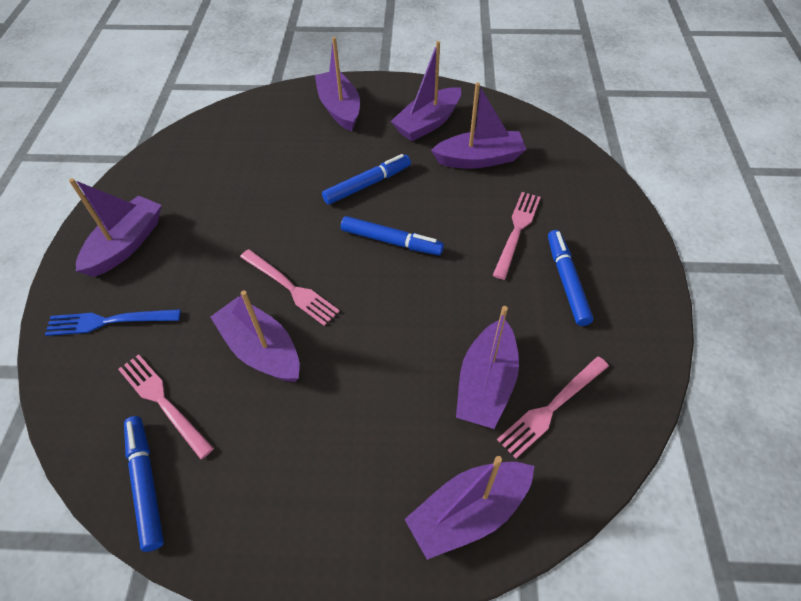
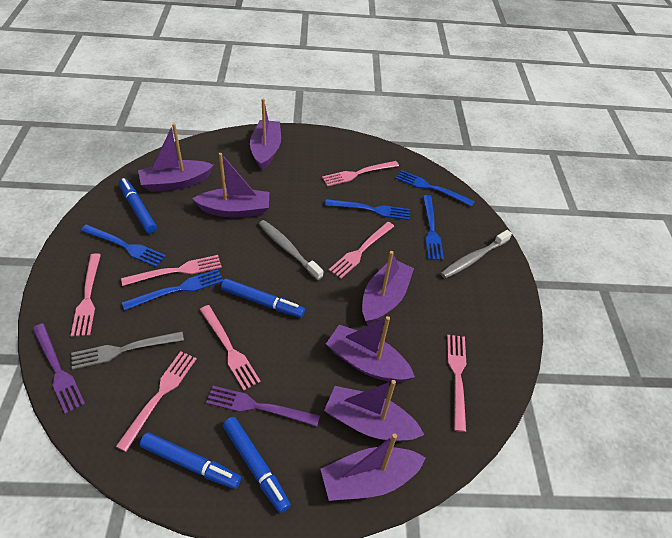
blue fork: 1 -> 5
grey fork: 0 -> 1
grey toothbrush: 0 -> 2
pink fork: 4 -> 7
purple fork: 0 -> 2

